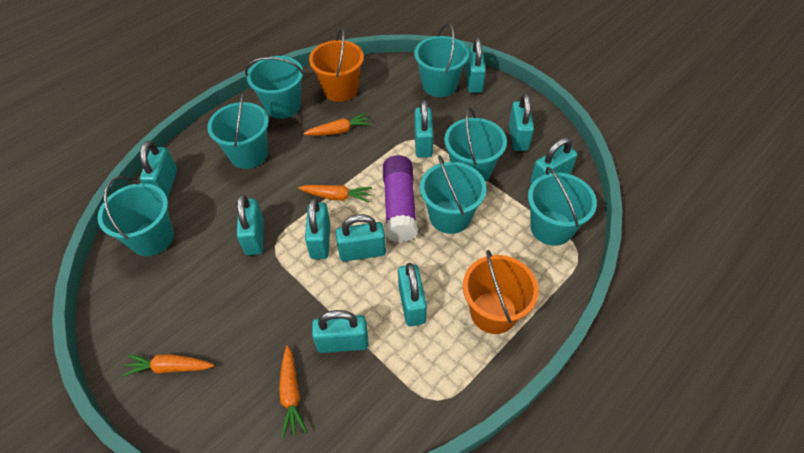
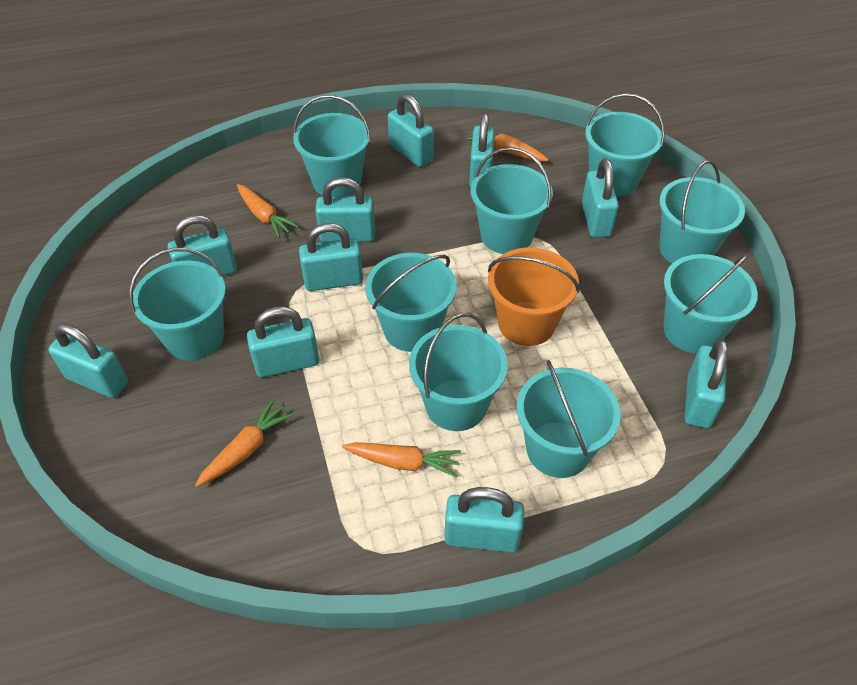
orange bucket: 2 -> 1
purple glue stick: 1 -> 0
turquoise bucket: 7 -> 9

